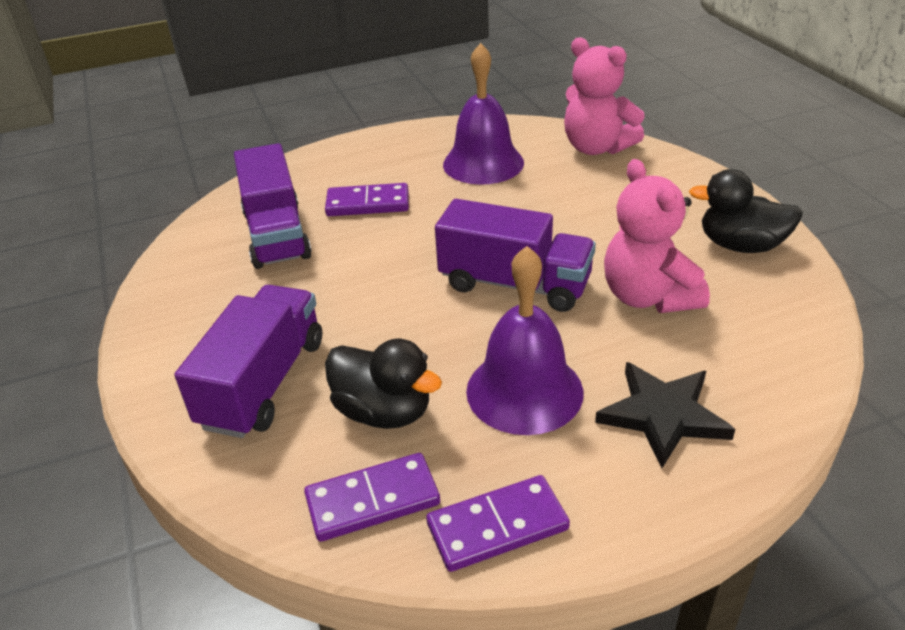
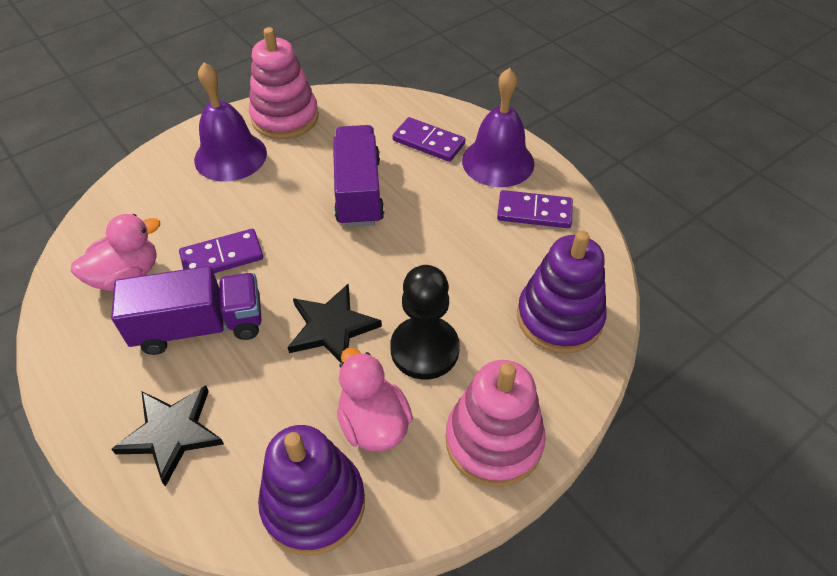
black duck: 2 -> 0
black pawn: 0 -> 1
black star: 1 -> 2
pink duck: 0 -> 2
pink stacking toy: 0 -> 2
pink teddy bear: 2 -> 0
purple stacking toy: 0 -> 2
purple truck: 3 -> 2

